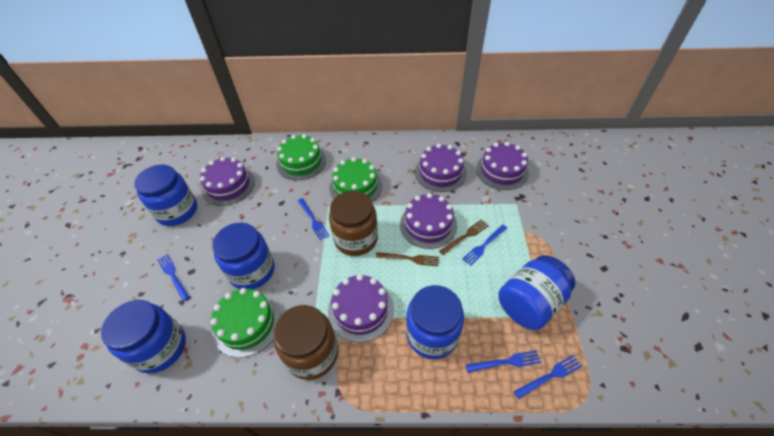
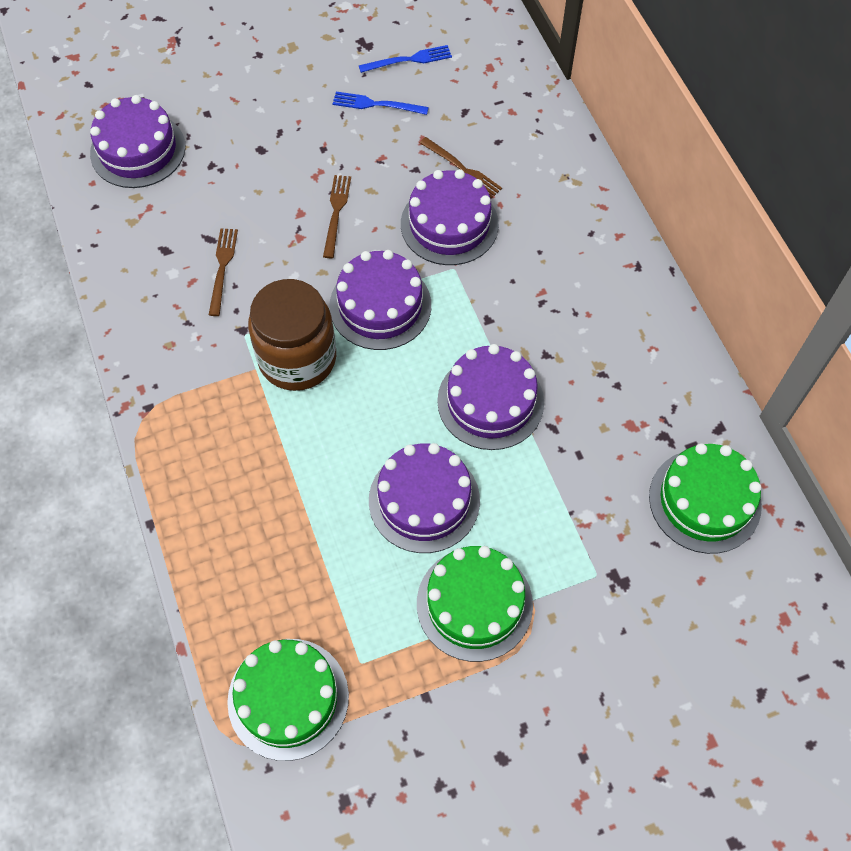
blue fork: 5 -> 2
blue jar: 5 -> 0
brown fork: 2 -> 3
brown jar: 2 -> 1

